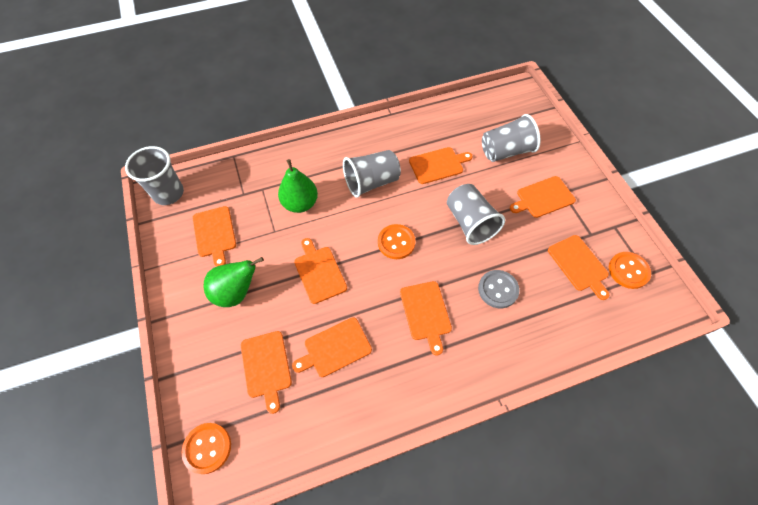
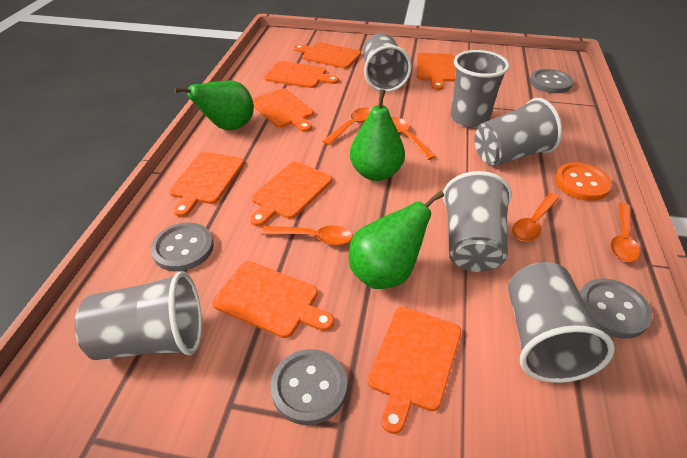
green pear: 2 -> 3
grey button: 1 -> 4
grey cup: 4 -> 6
orange button: 3 -> 1
orange spoon: 0 -> 5

